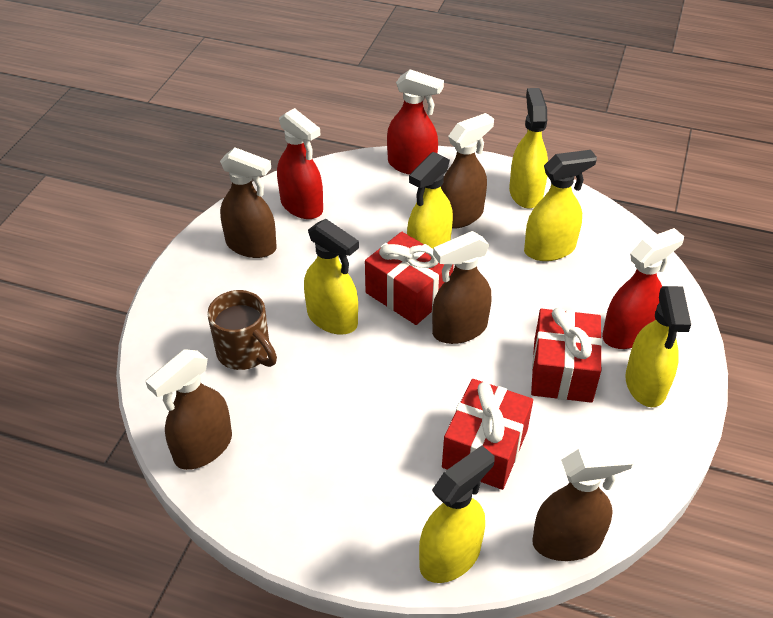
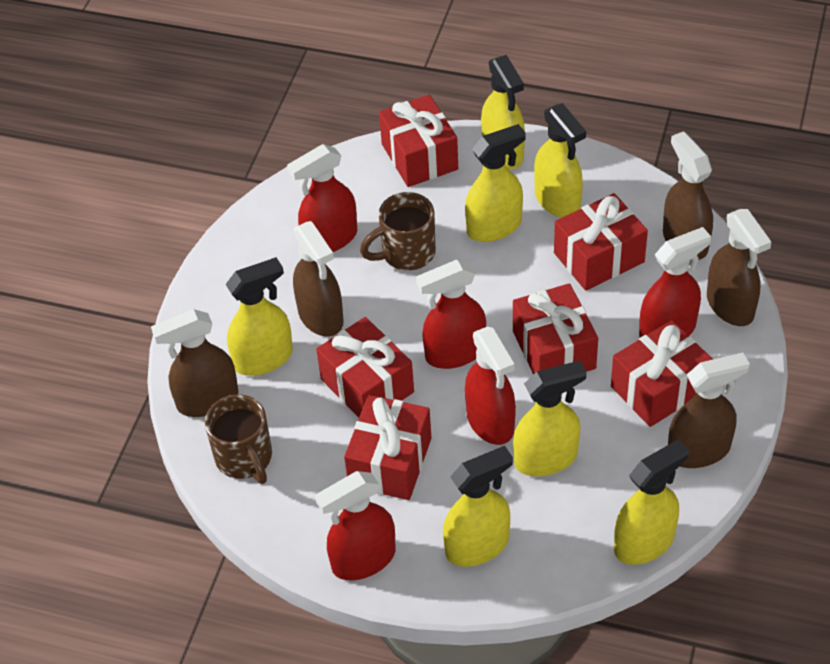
brown mug: 1 -> 2
red gift: 3 -> 6
red spray bottle: 3 -> 5
yellow spray bottle: 6 -> 7

